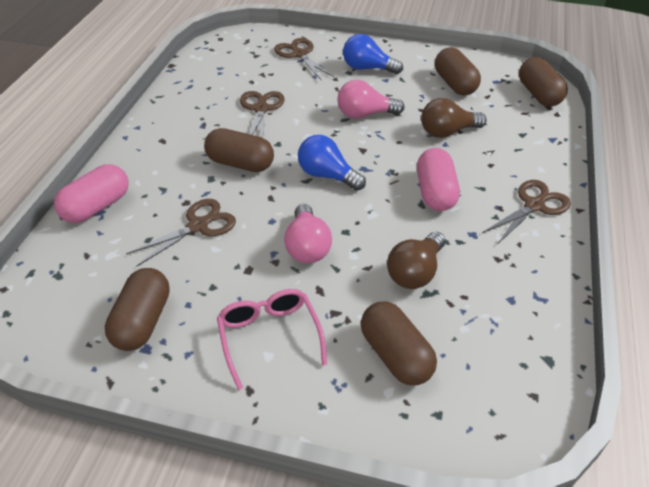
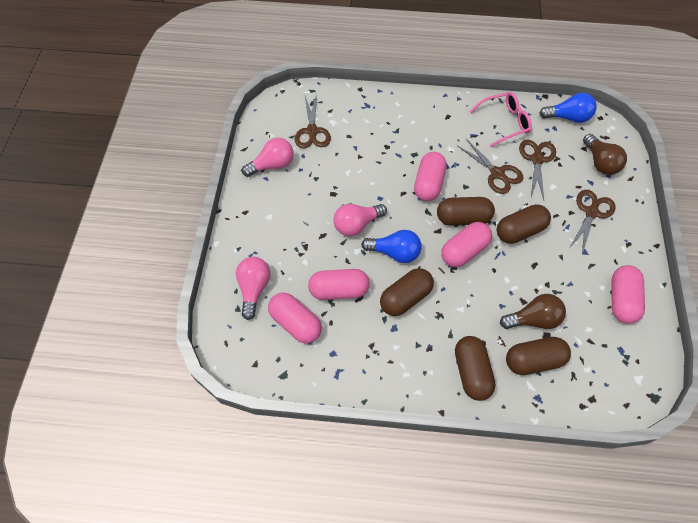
pink capsule: 2 -> 5
pink light bulb: 2 -> 3

